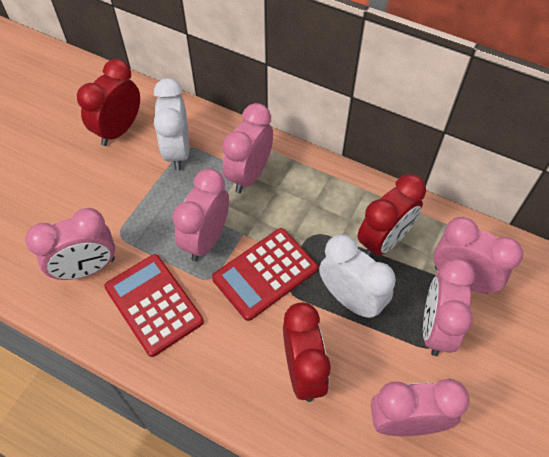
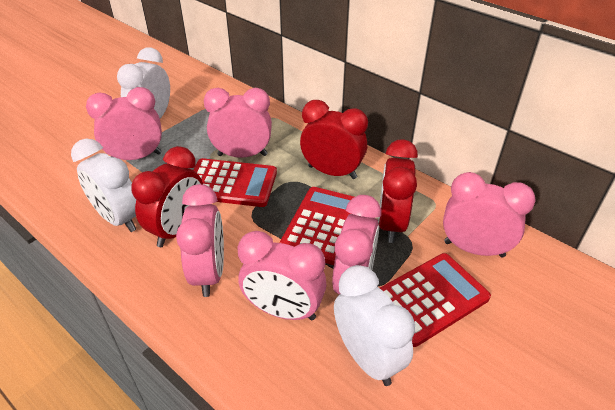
red calculator: 2 -> 3
white clock: 2 -> 3

